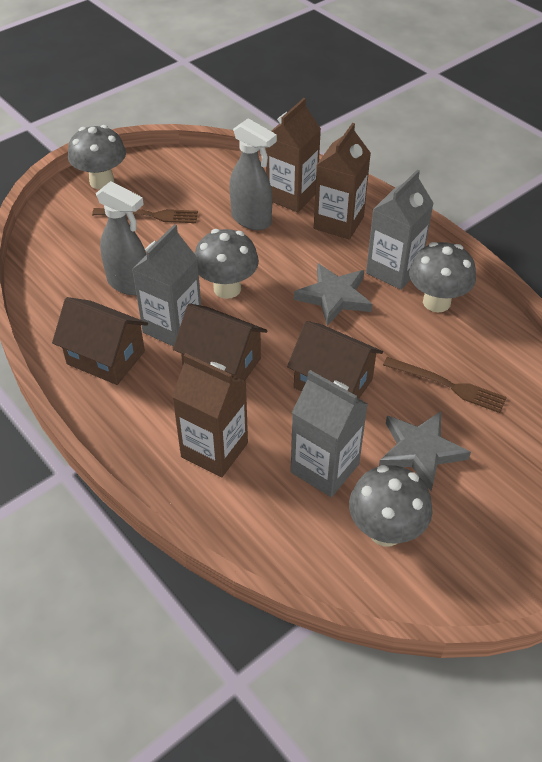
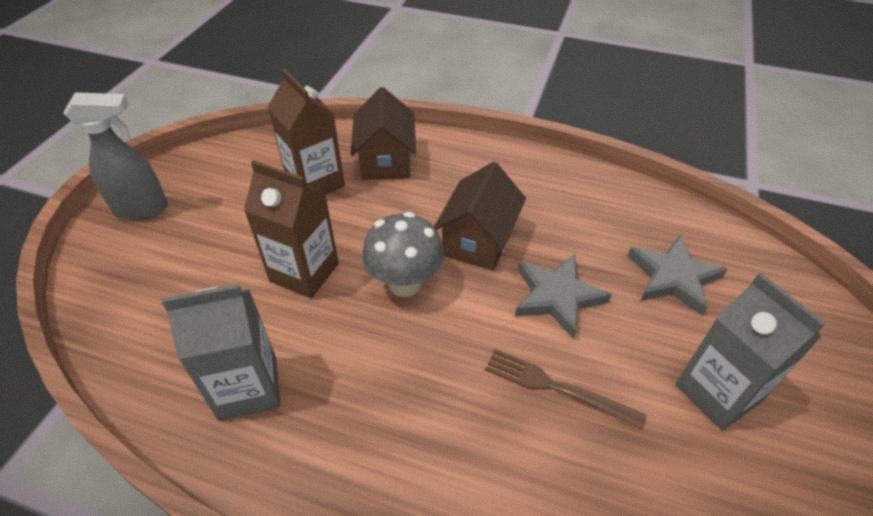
brown carton: 3 -> 2
brown fork: 2 -> 1
brown house: 3 -> 2
grey carton: 3 -> 2
grey mushroom: 4 -> 1
grey spray bottle: 2 -> 1

